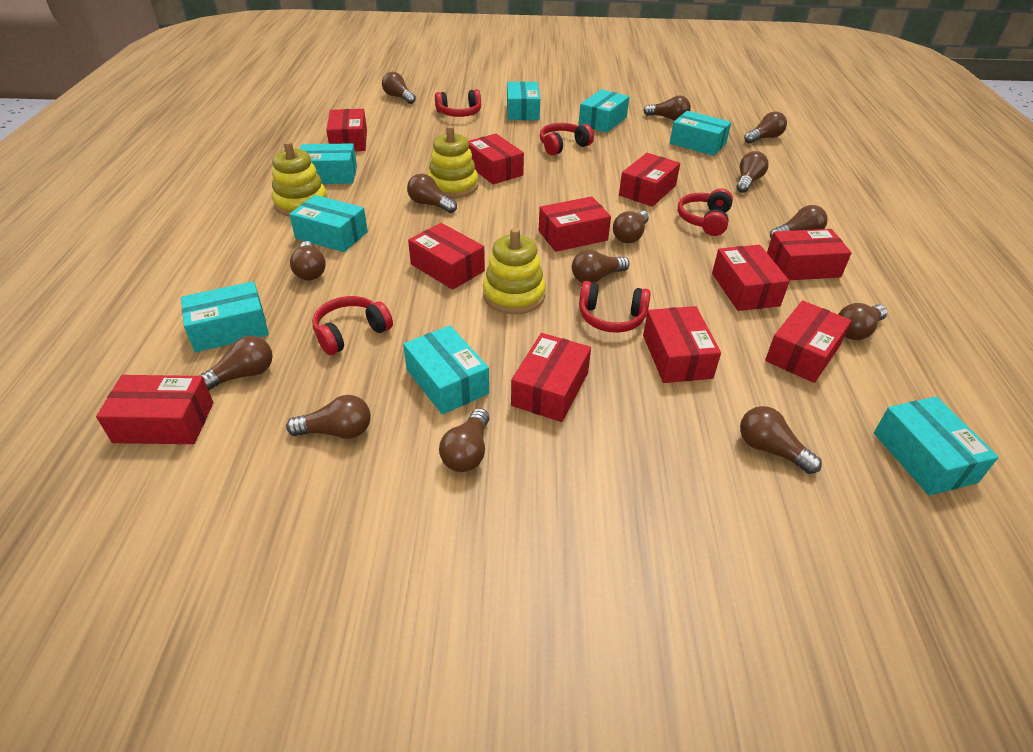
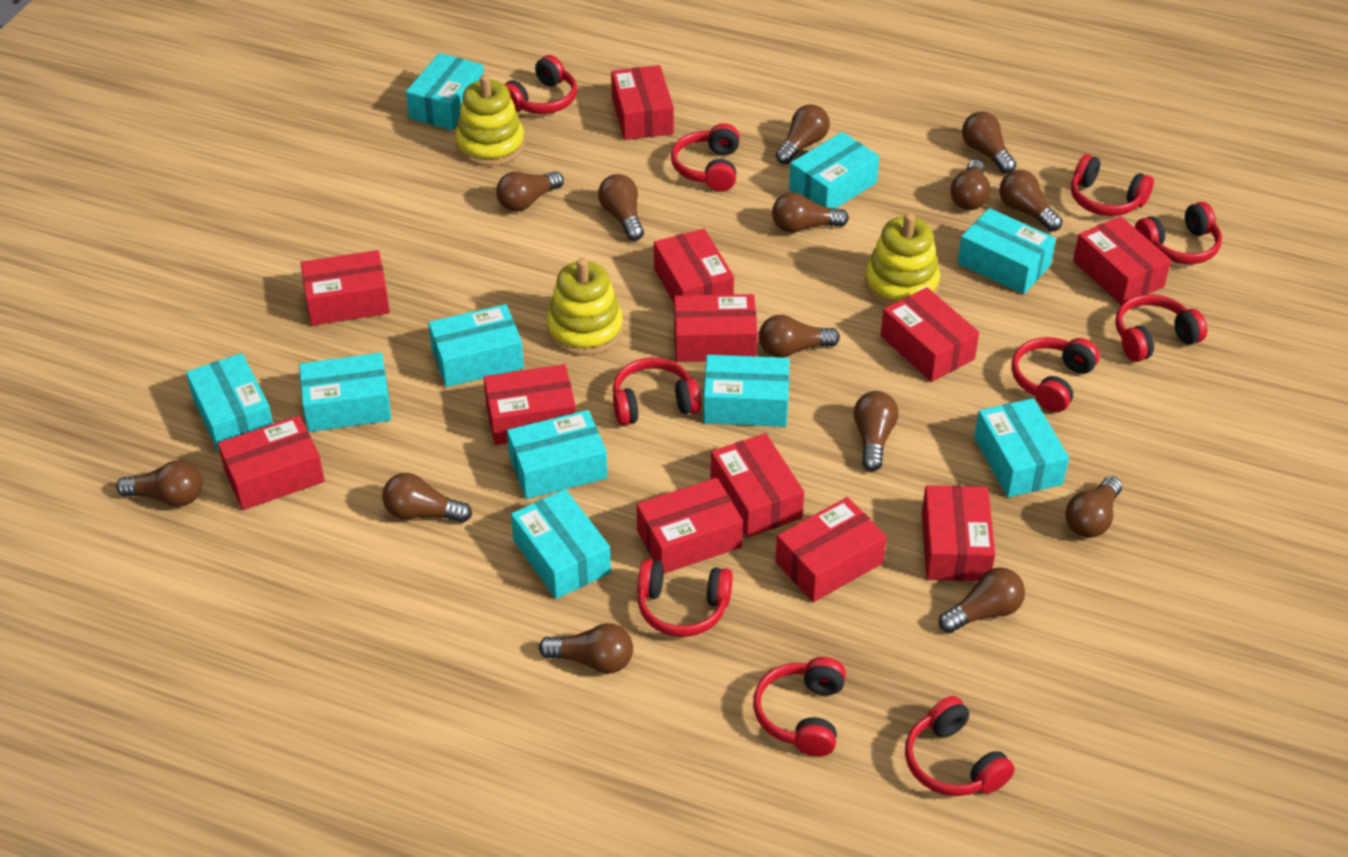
red box: 11 -> 12
red headphones: 5 -> 10
turquoise box: 8 -> 10

